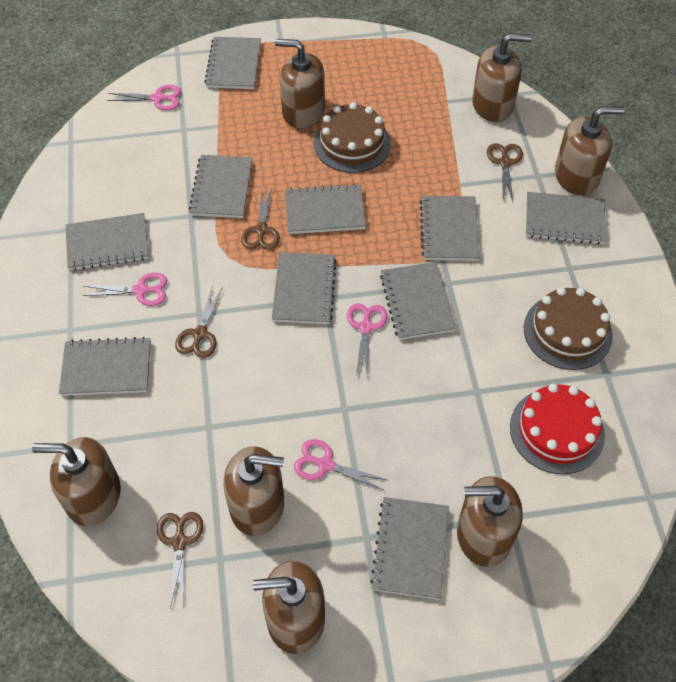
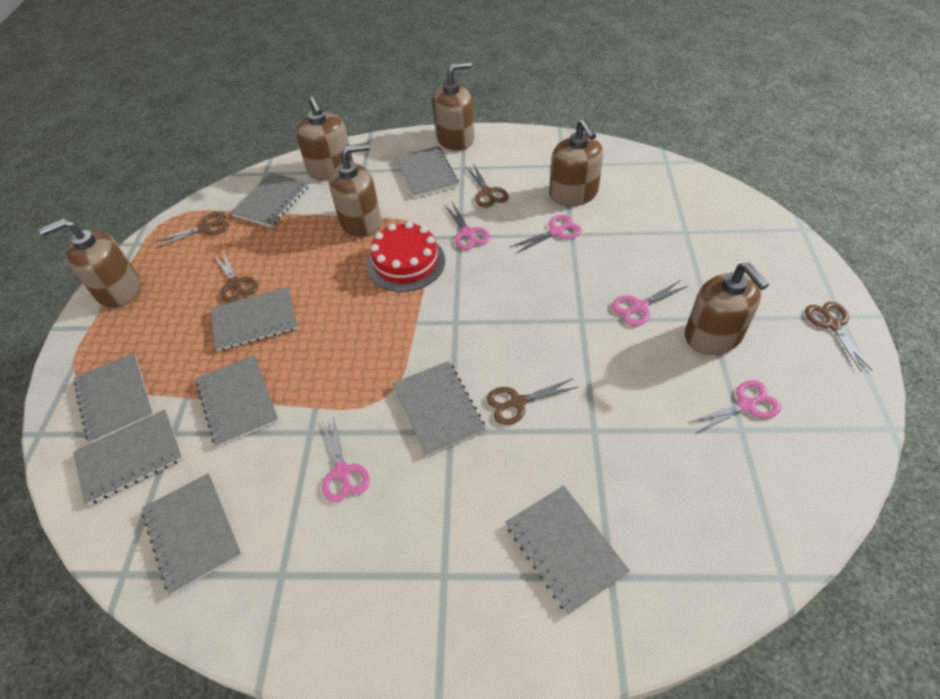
brown cake: 2 -> 0
brown scissors: 4 -> 5
brown soap dispenser: 7 -> 6
grey notebook: 10 -> 9
pink scissors: 4 -> 5

